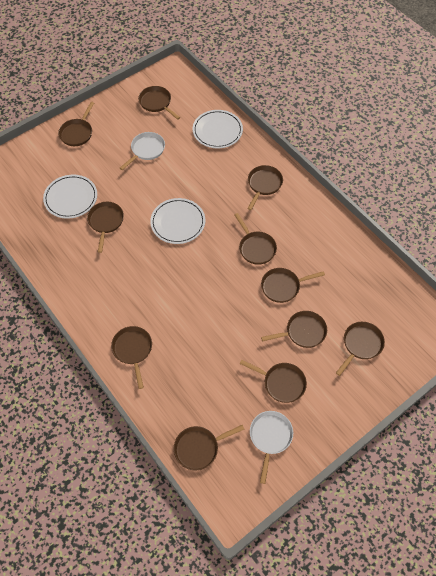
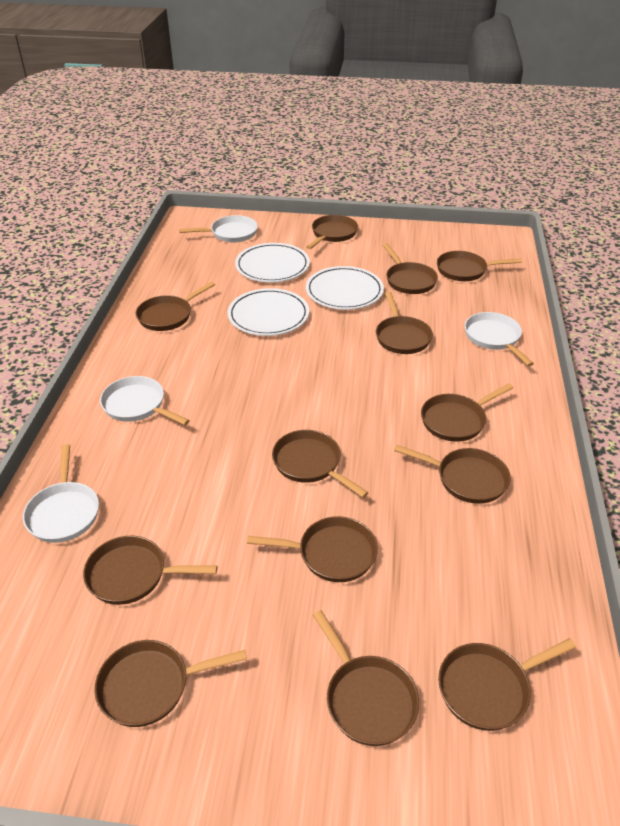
brown pan: 11 -> 13
white pan: 2 -> 4

